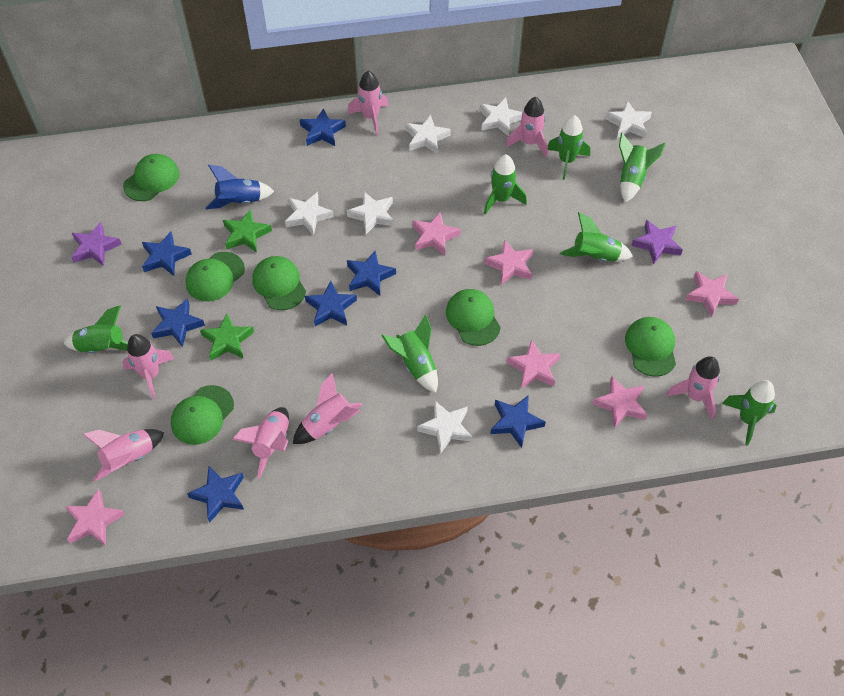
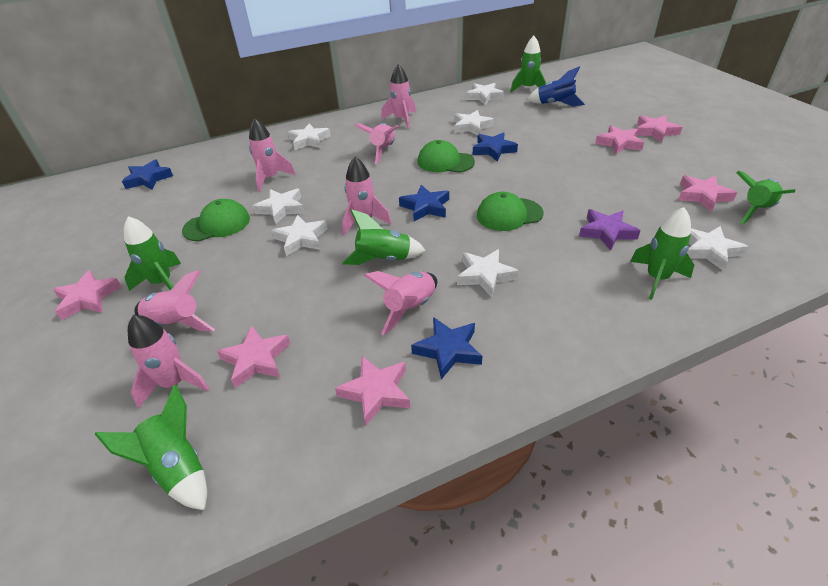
blue star: 7 -> 4
green cap: 6 -> 3
green rocket: 7 -> 6
green star: 2 -> 0
purple star: 2 -> 1
white star: 6 -> 7

